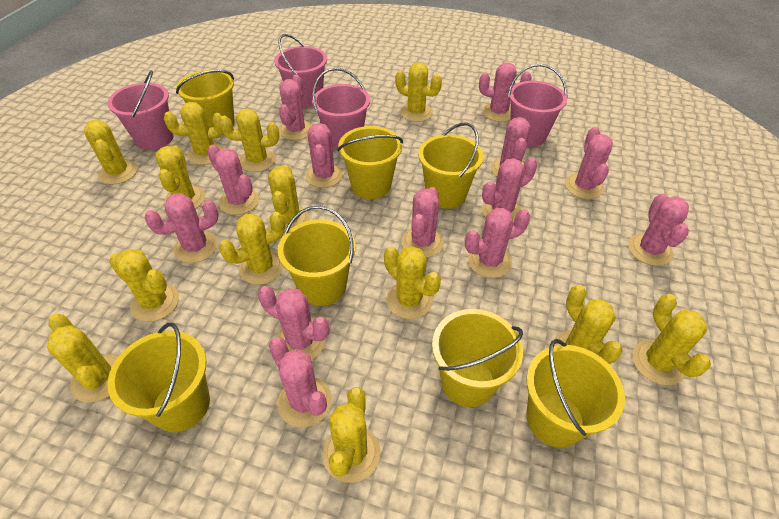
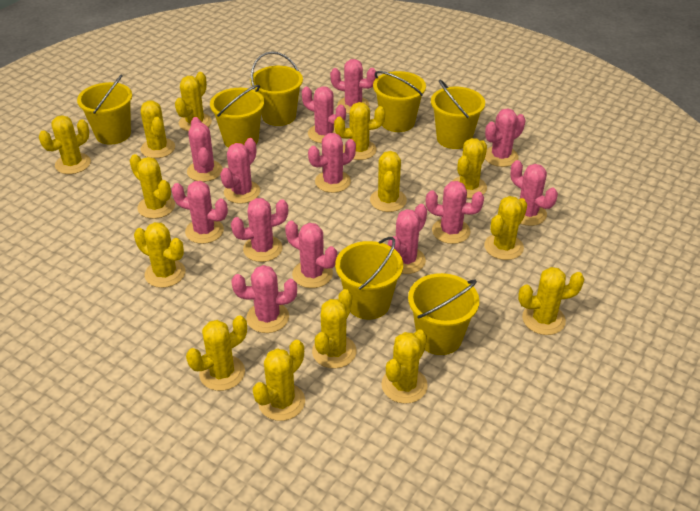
pink bucket: 4 -> 0
yellow cactus: 13 -> 14

